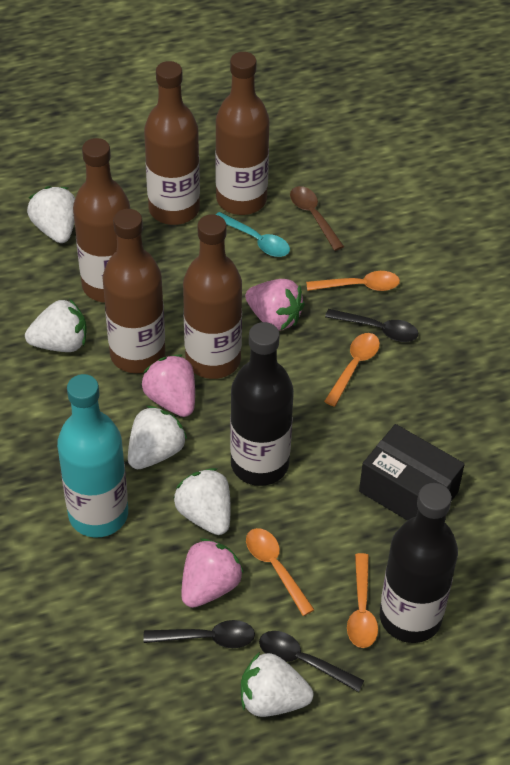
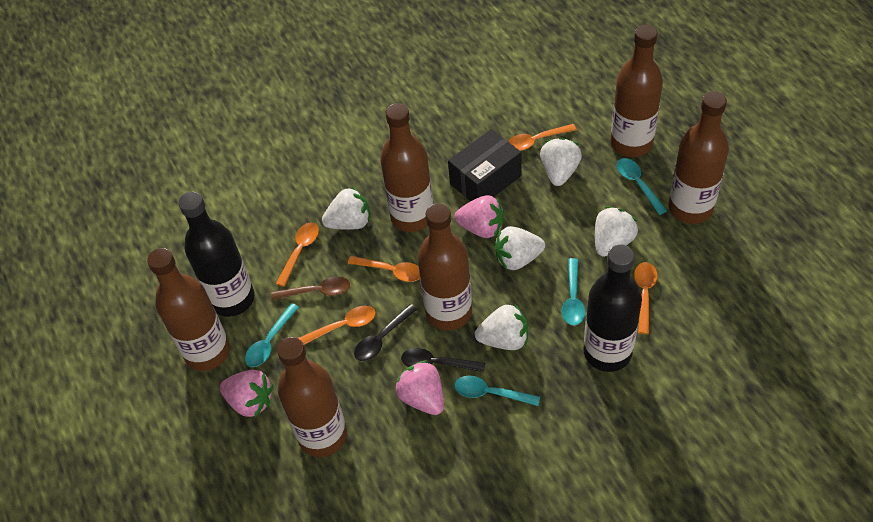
black spoon: 3 -> 2
brown bottle: 5 -> 6
orange spoon: 4 -> 5
turquoise bottle: 1 -> 0
turquoise spoon: 1 -> 4

